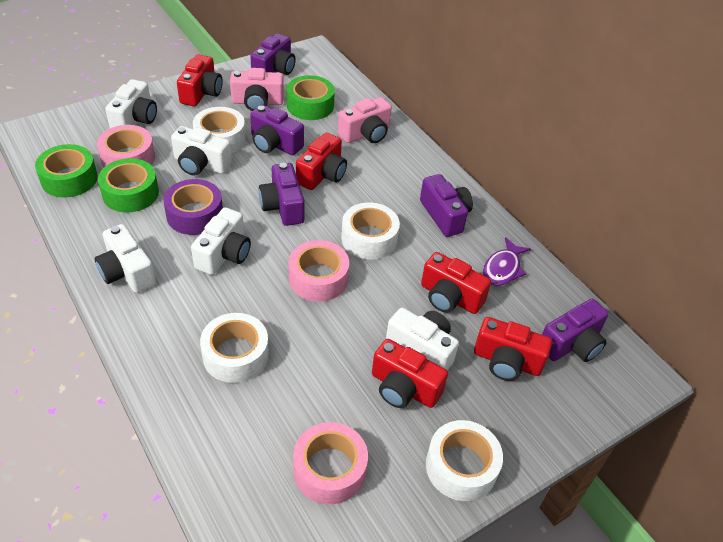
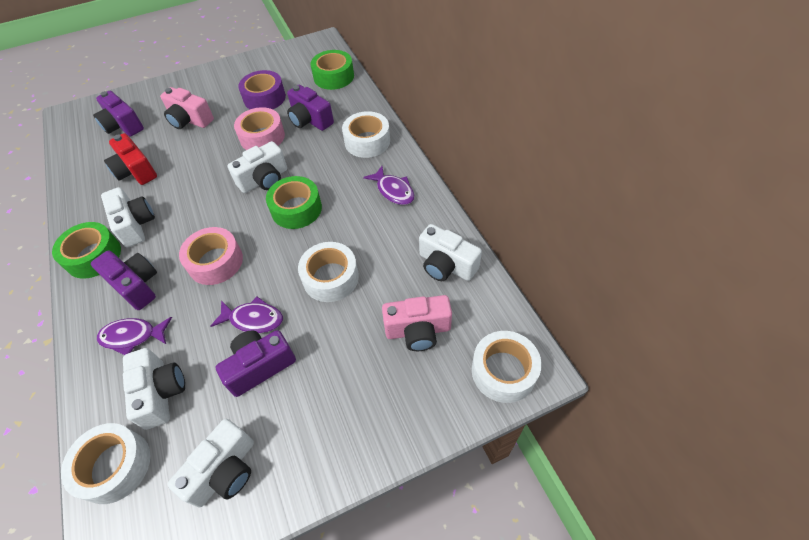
pink tape: 3 -> 2
purple camera: 5 -> 4
purple fish: 1 -> 3
red camera: 5 -> 1

